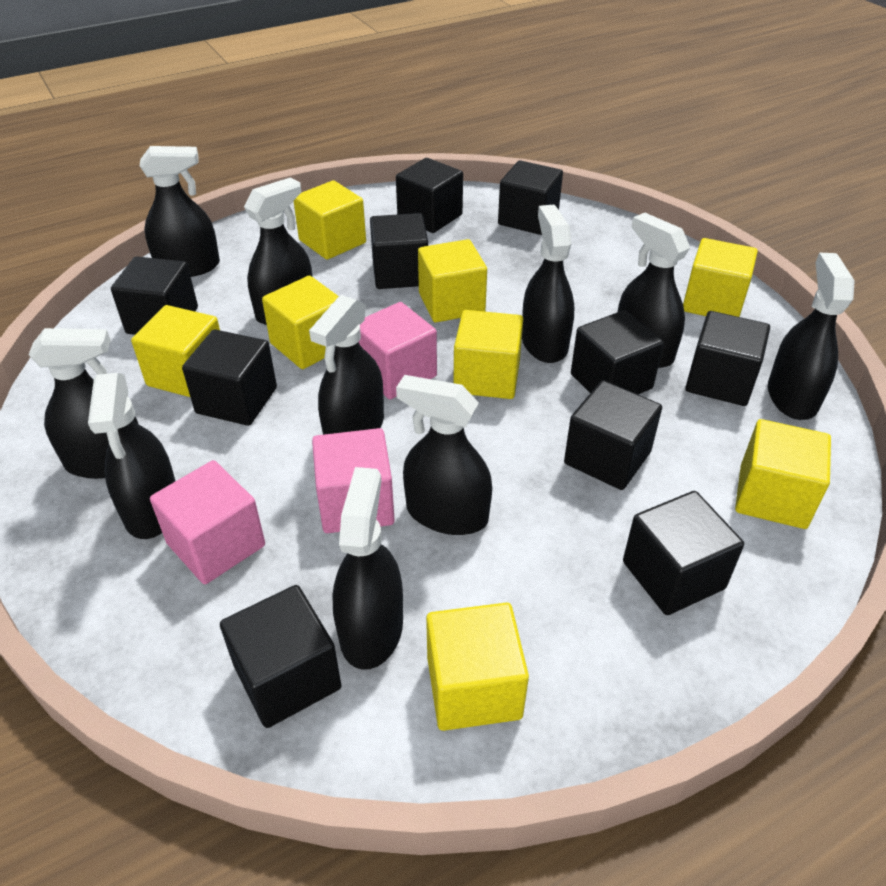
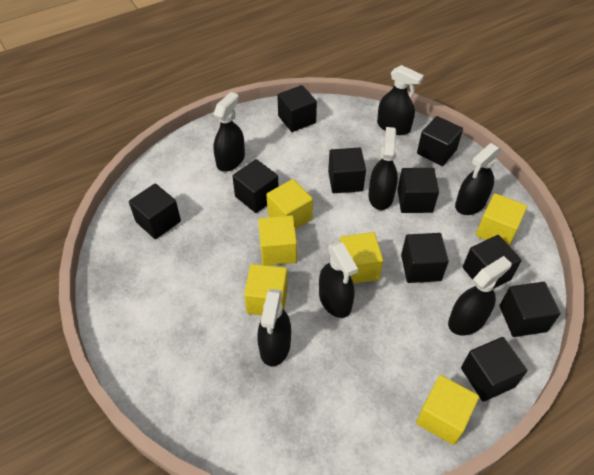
black spray bottle: 10 -> 7
pink cube: 3 -> 0
yellow cube: 8 -> 6

